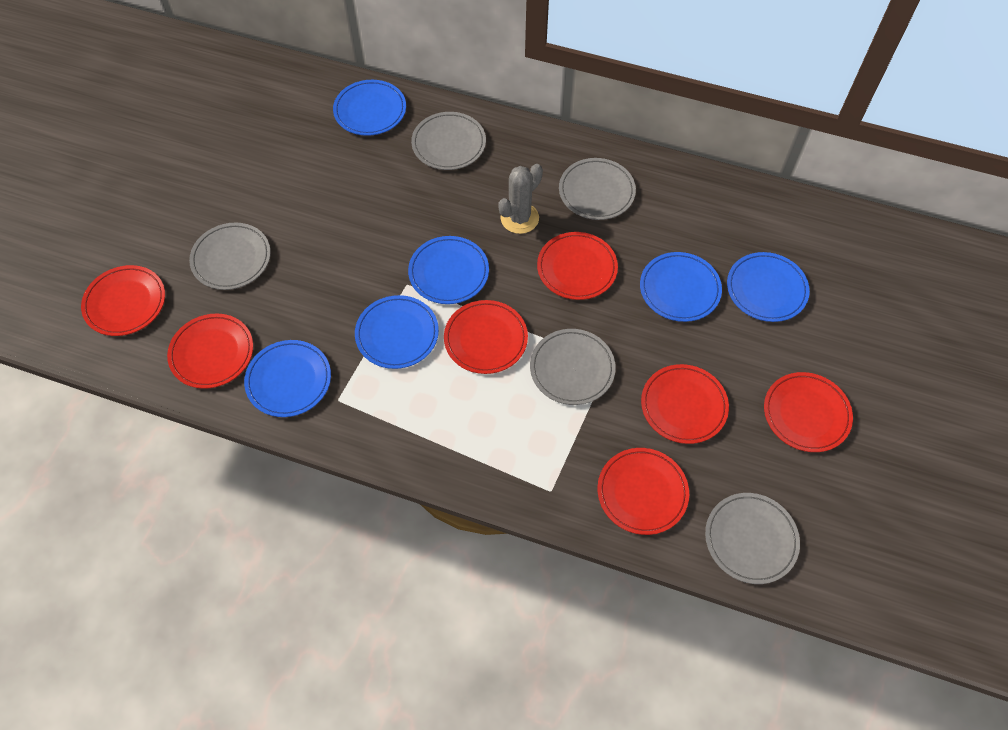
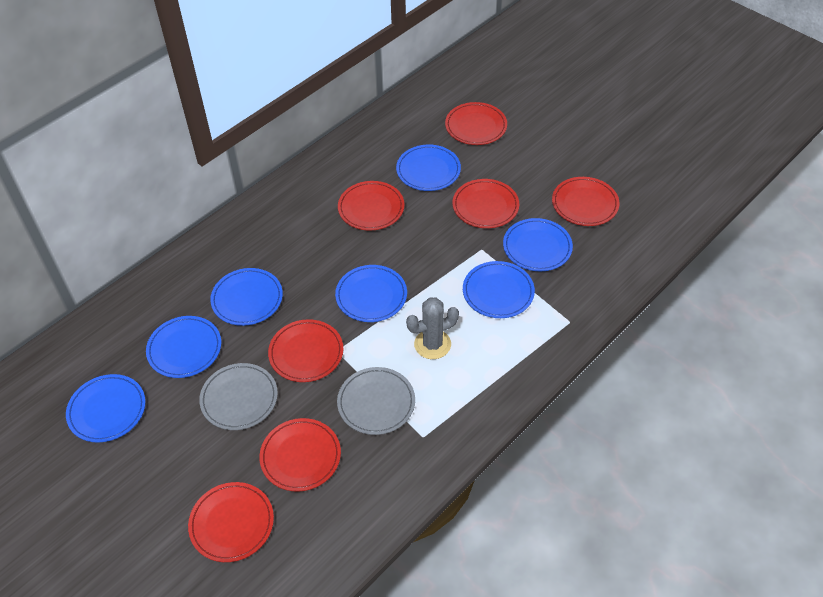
blue plate: 6 -> 7
grey plate: 5 -> 2

